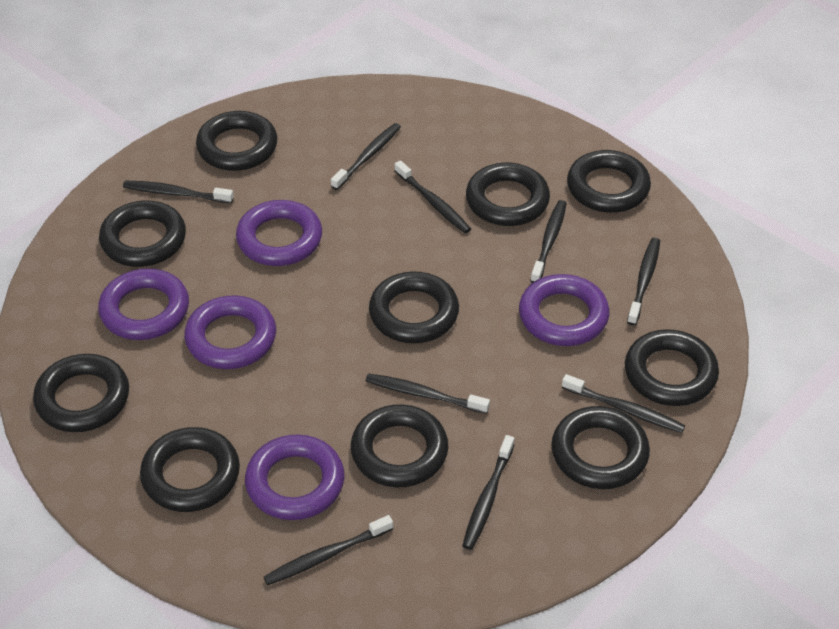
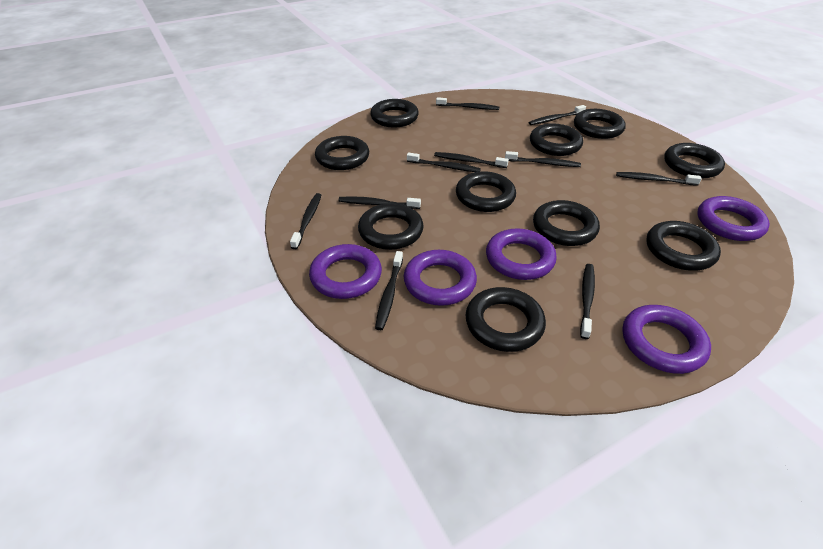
black toothbrush: 9 -> 10

